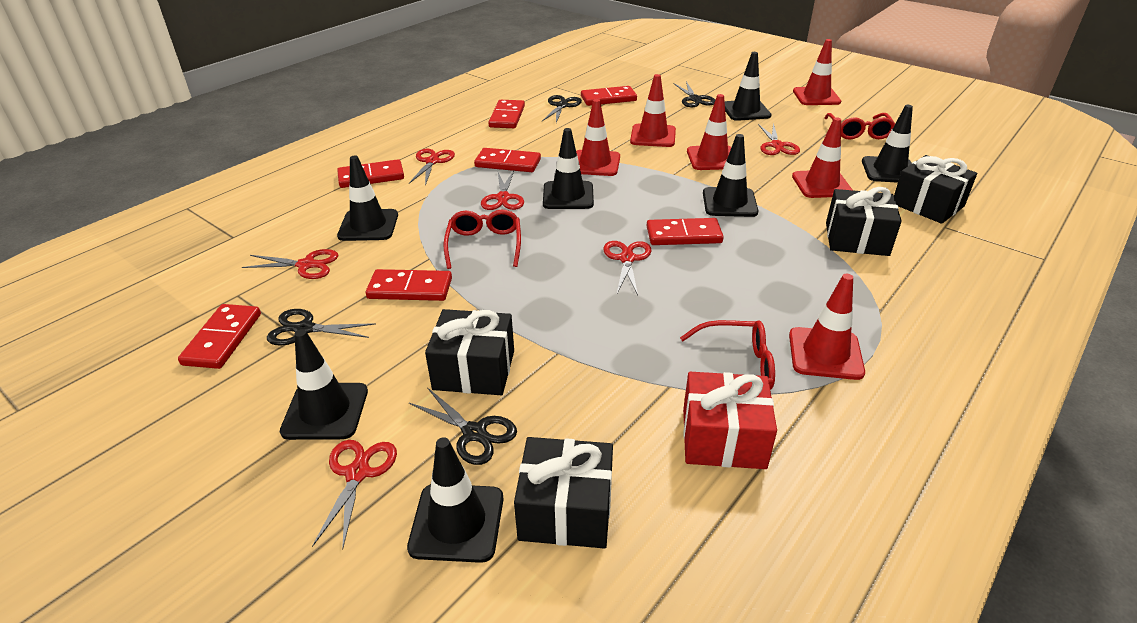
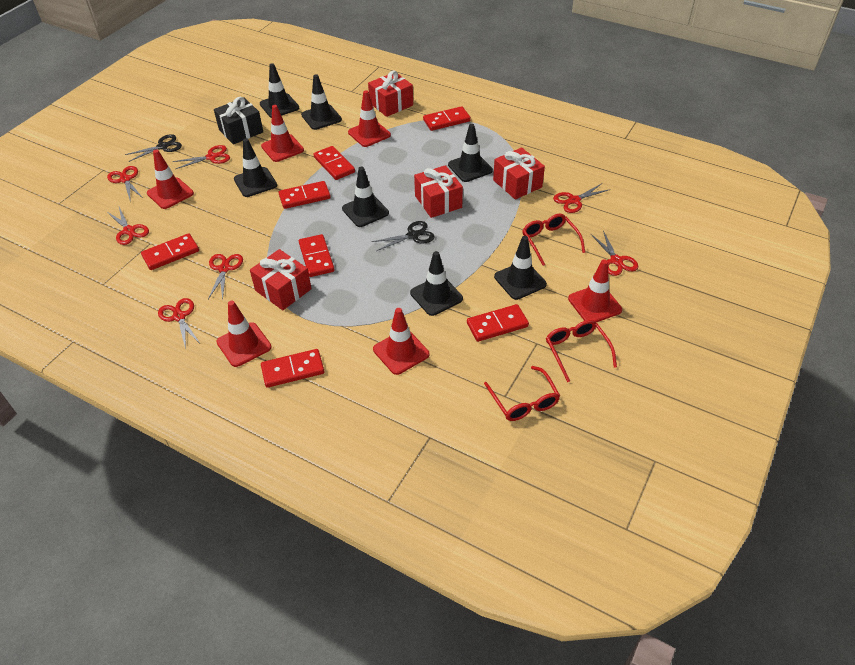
black gift: 4 -> 1
black scissors: 4 -> 2
red gift: 1 -> 4
red scissors: 6 -> 7

